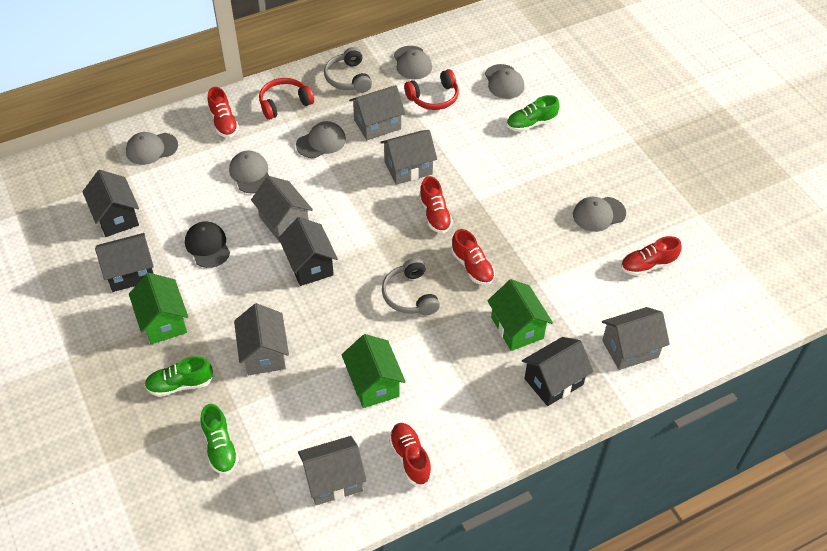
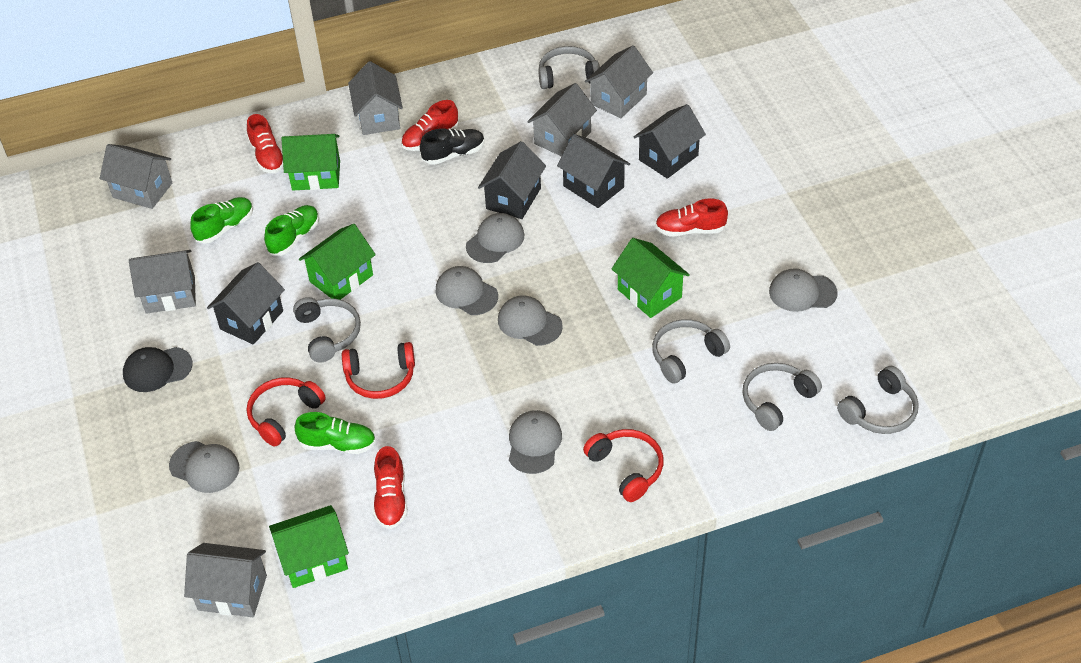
black shoe: 0 -> 1
green house: 3 -> 4
grey headphones: 2 -> 5
red headphones: 2 -> 3
red shoe: 5 -> 4

